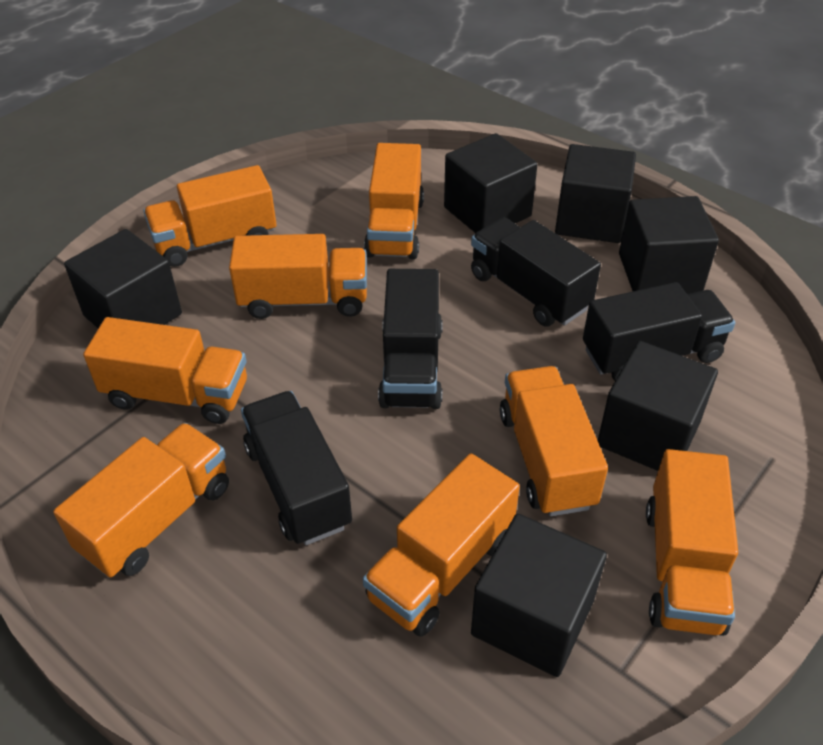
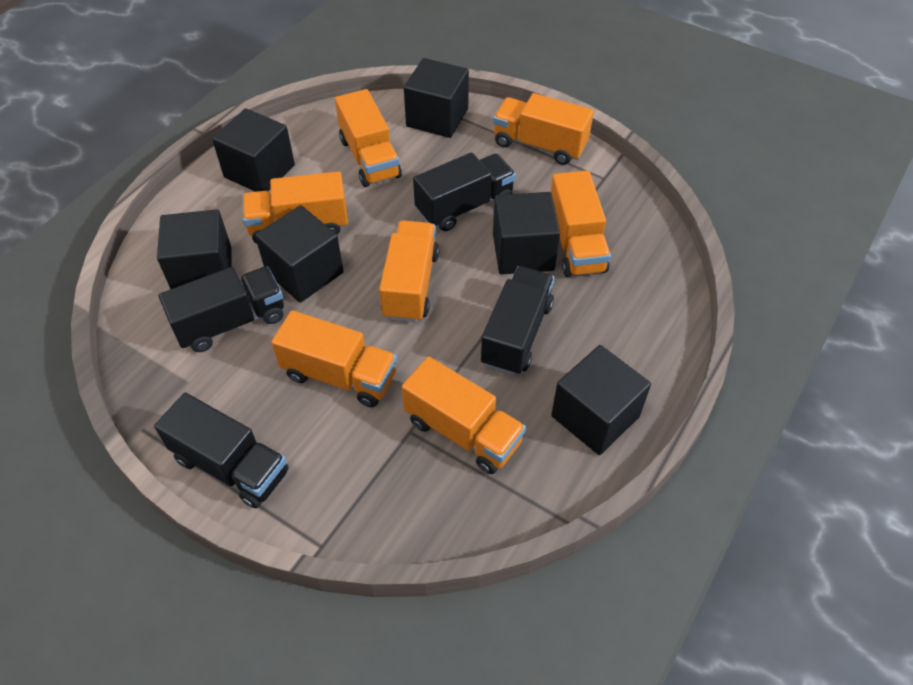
orange truck: 8 -> 7

